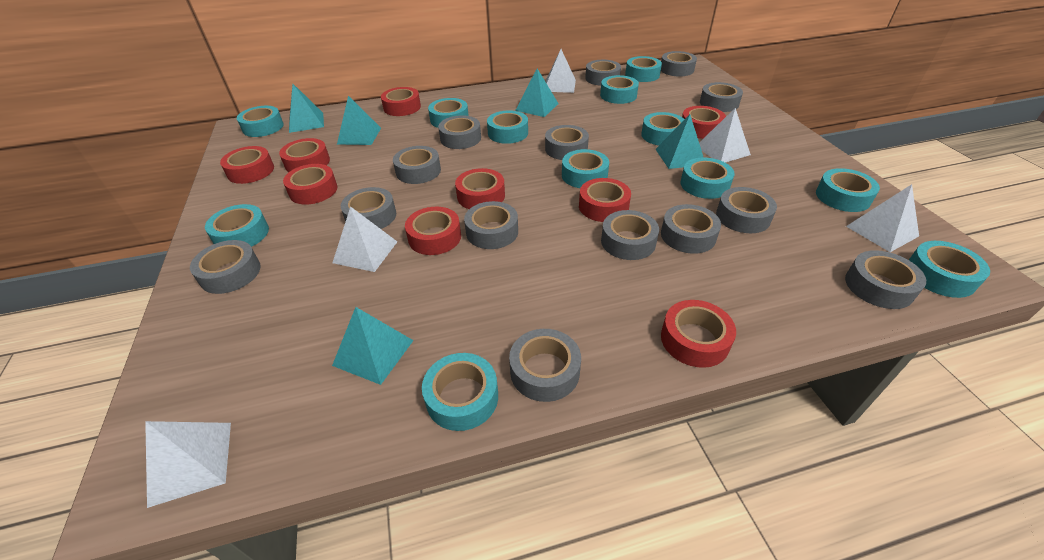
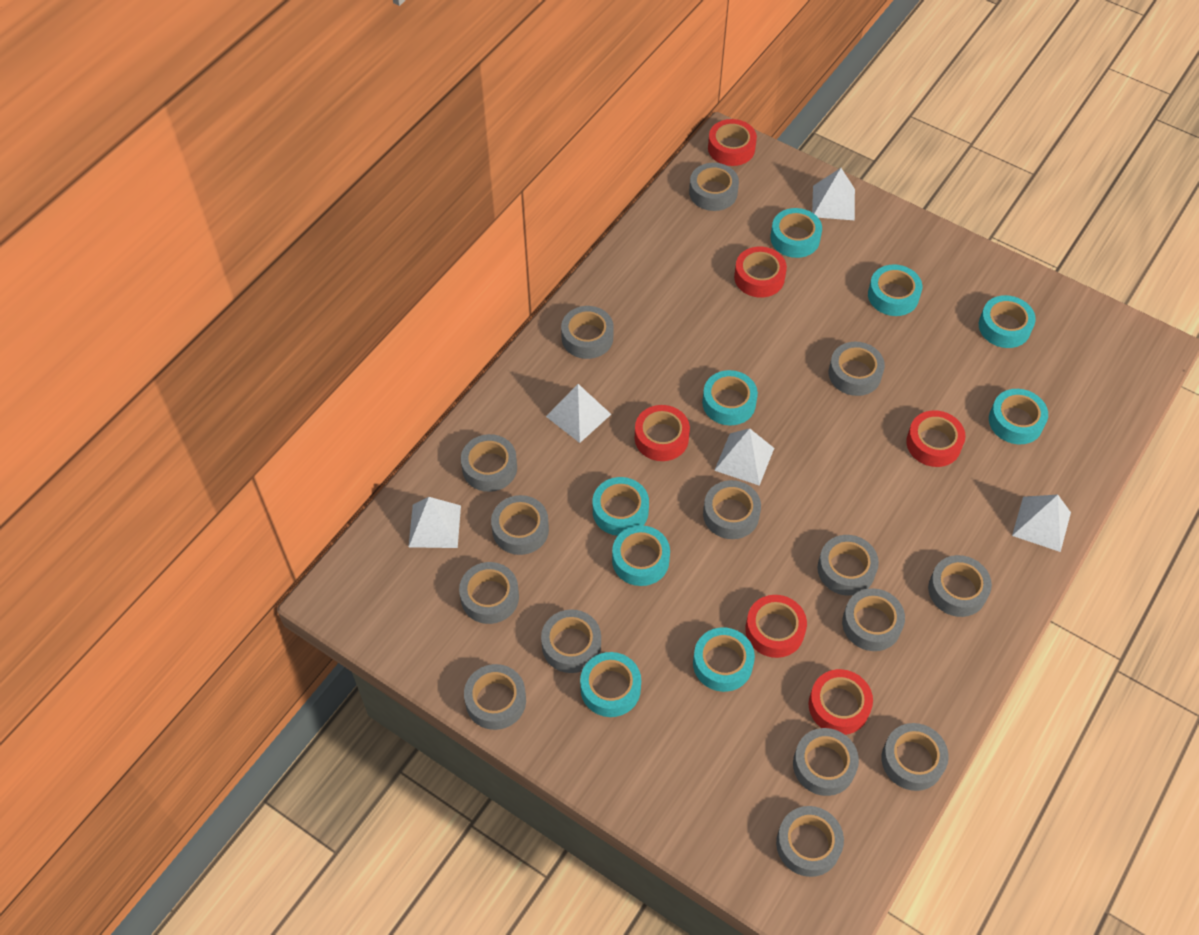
grey tape: 14 -> 15
red tape: 9 -> 6
turquoise pyramid: 5 -> 0
turquoise tape: 12 -> 9

